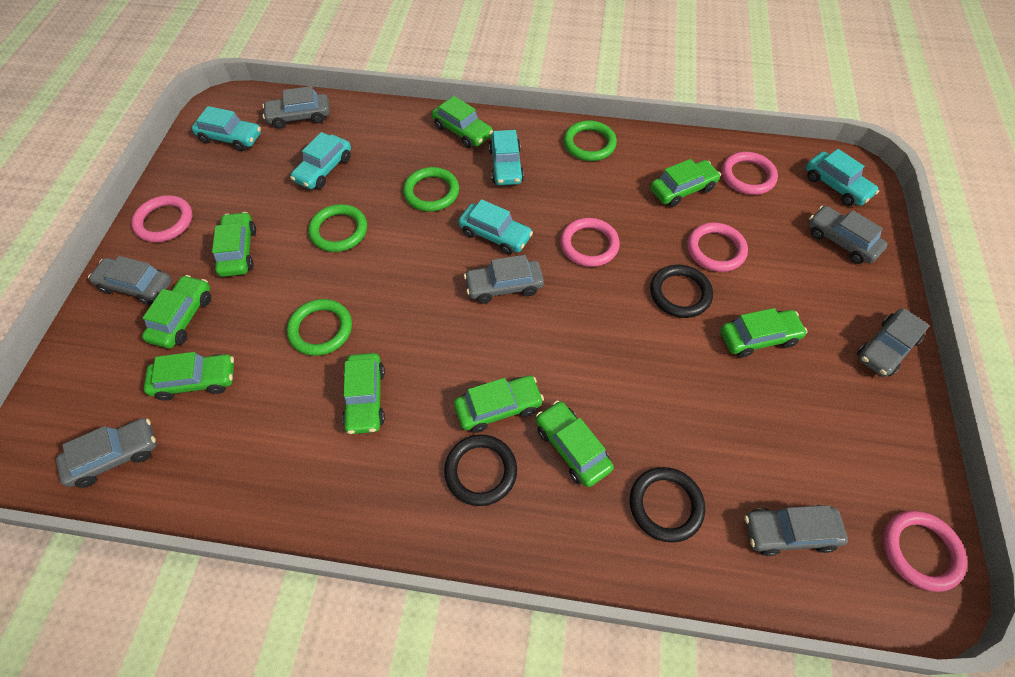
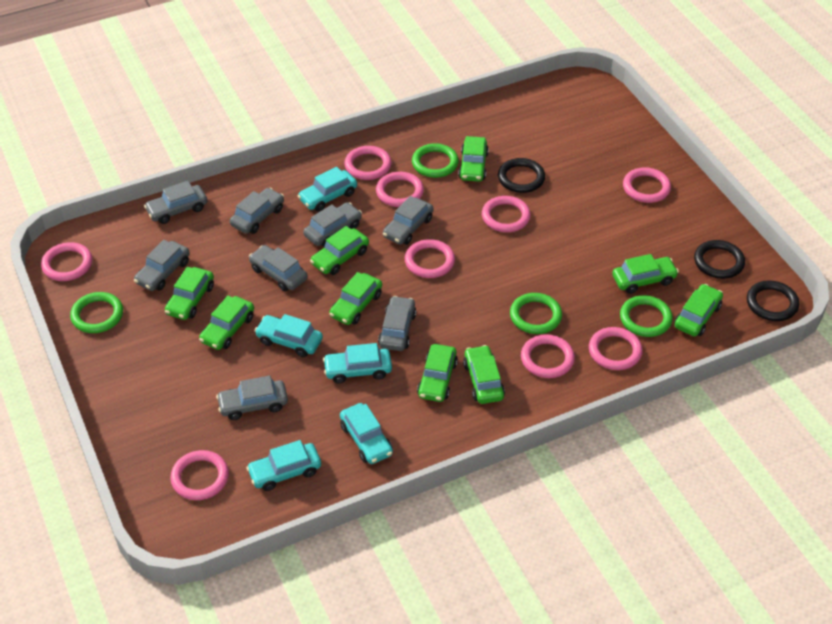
grey car: 7 -> 8
pink ring: 5 -> 9

